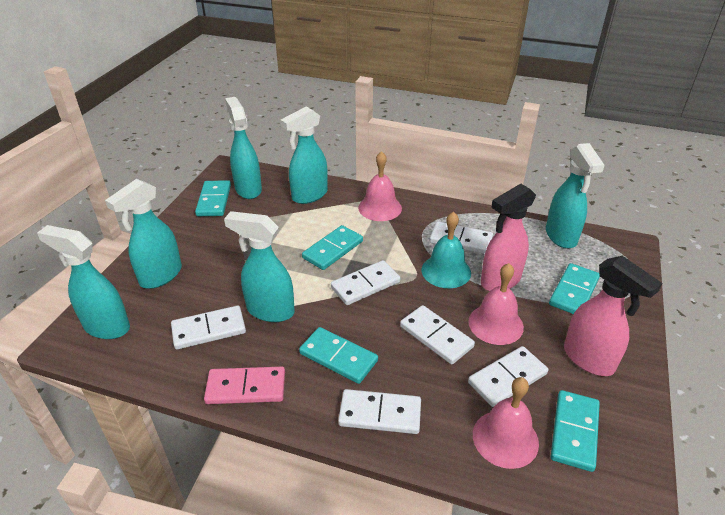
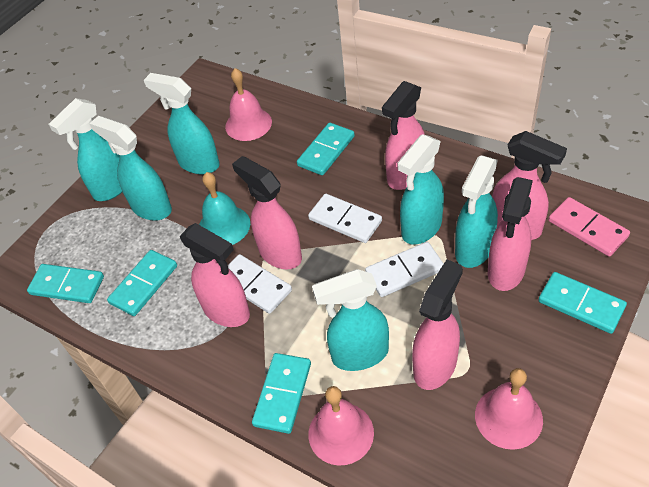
pink spray bottle: 2 -> 6
white domino: 6 -> 3

